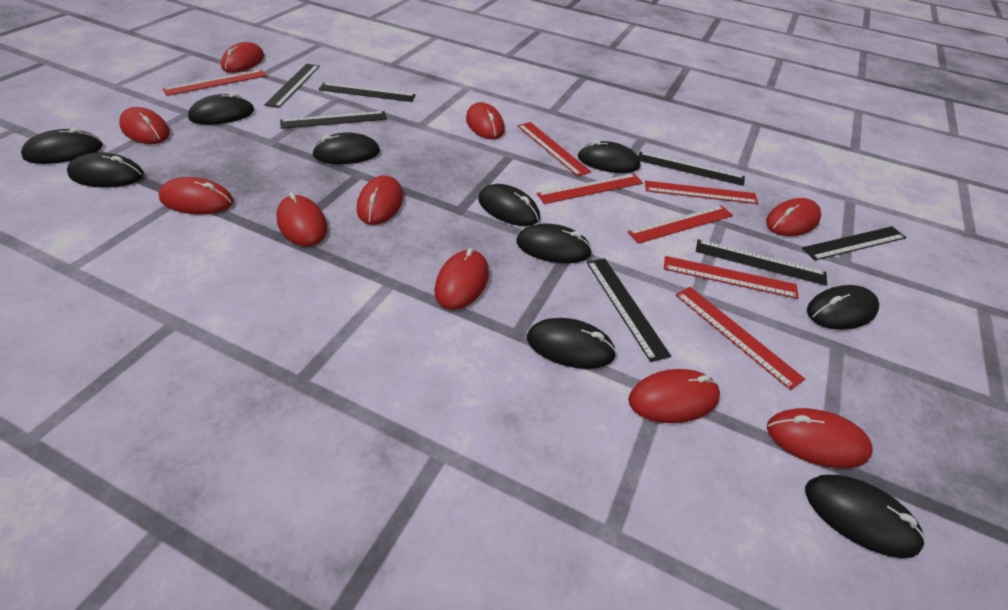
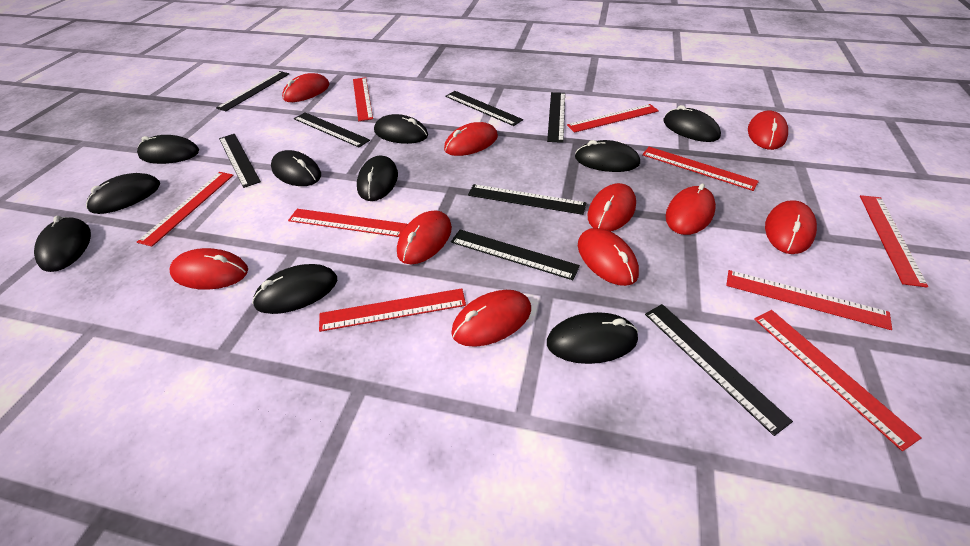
black ruler: 7 -> 8
red ruler: 7 -> 9

